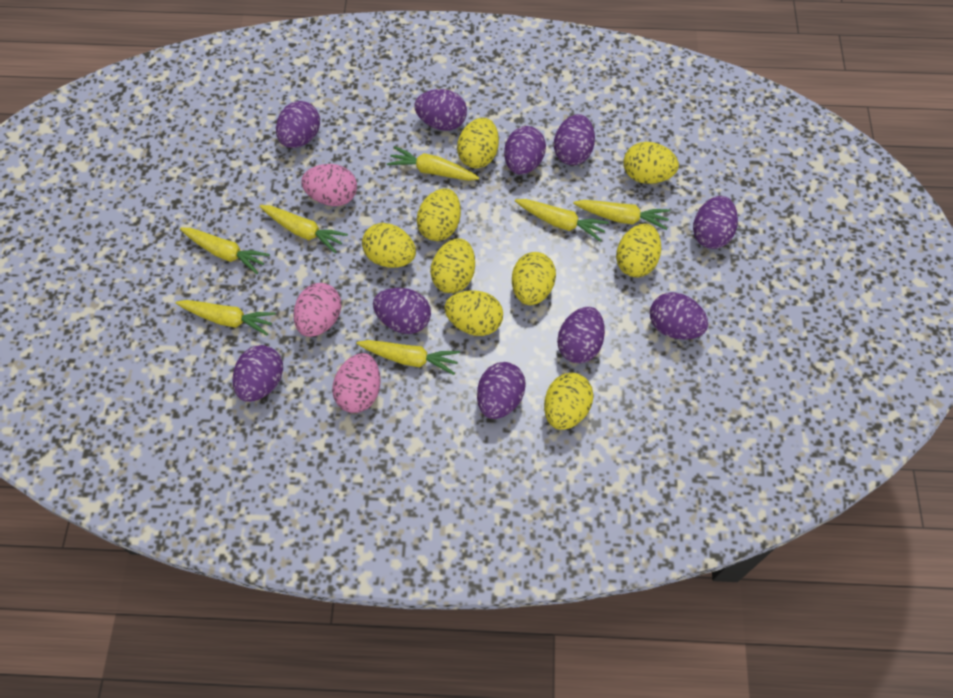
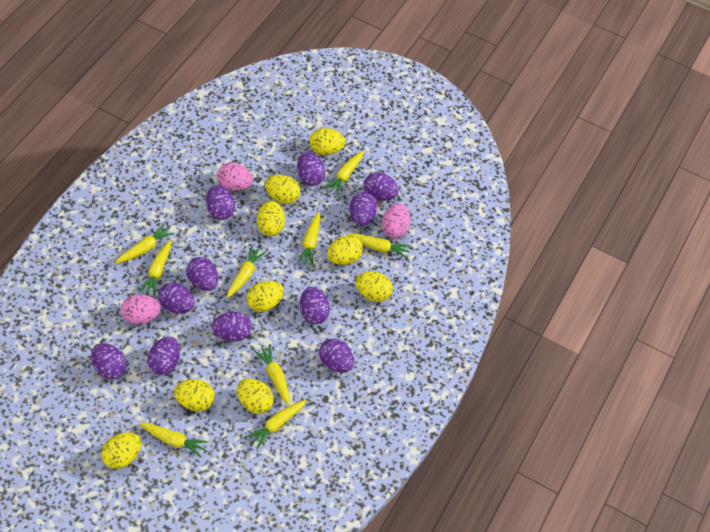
purple egg: 10 -> 11
yellow carrot: 7 -> 9

